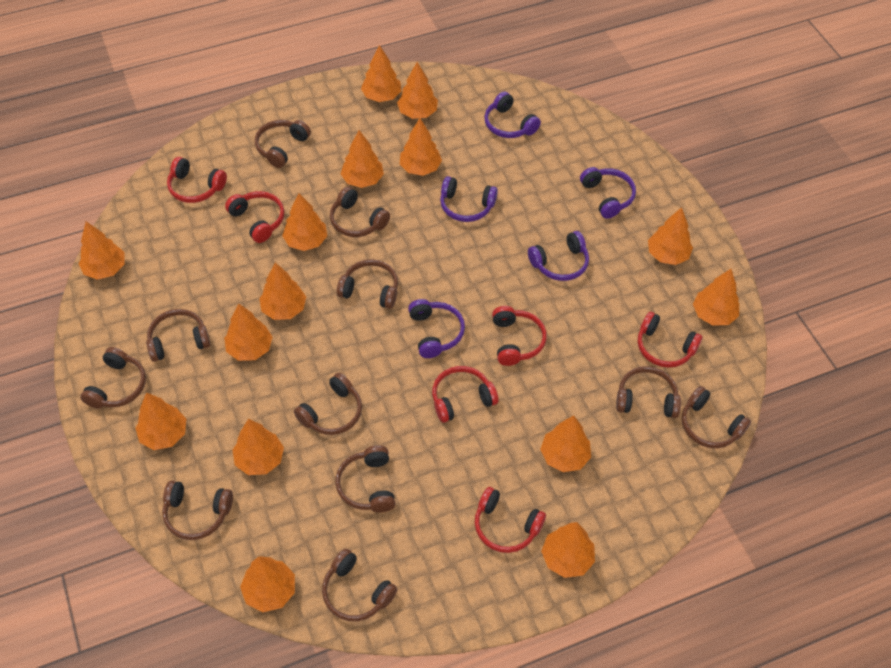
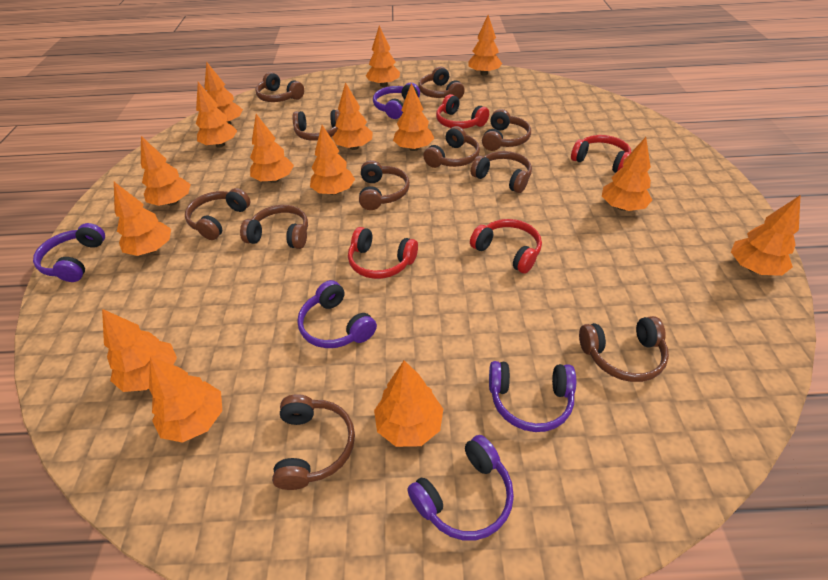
red headphones: 6 -> 4

